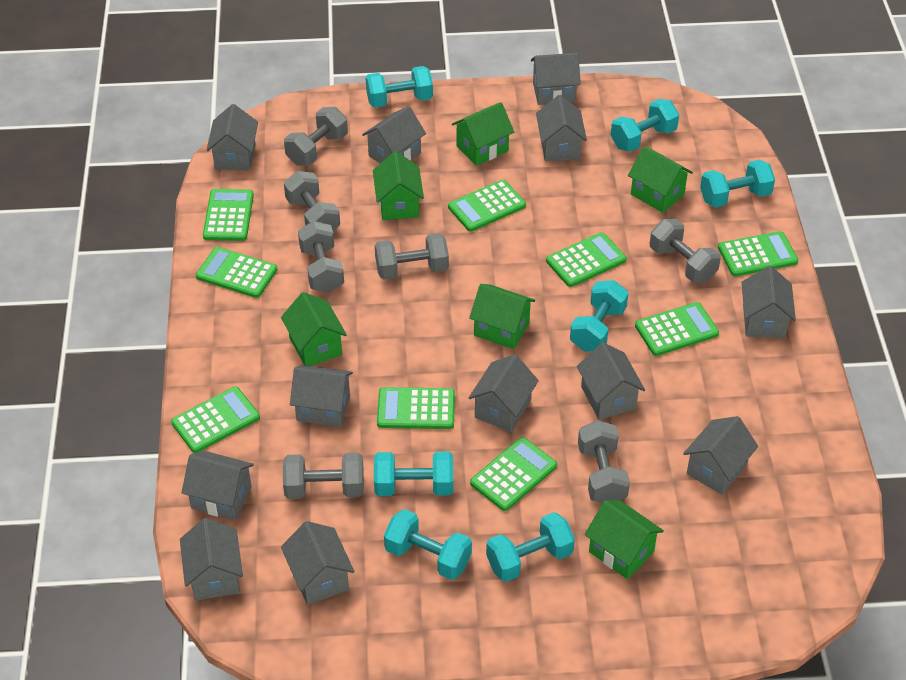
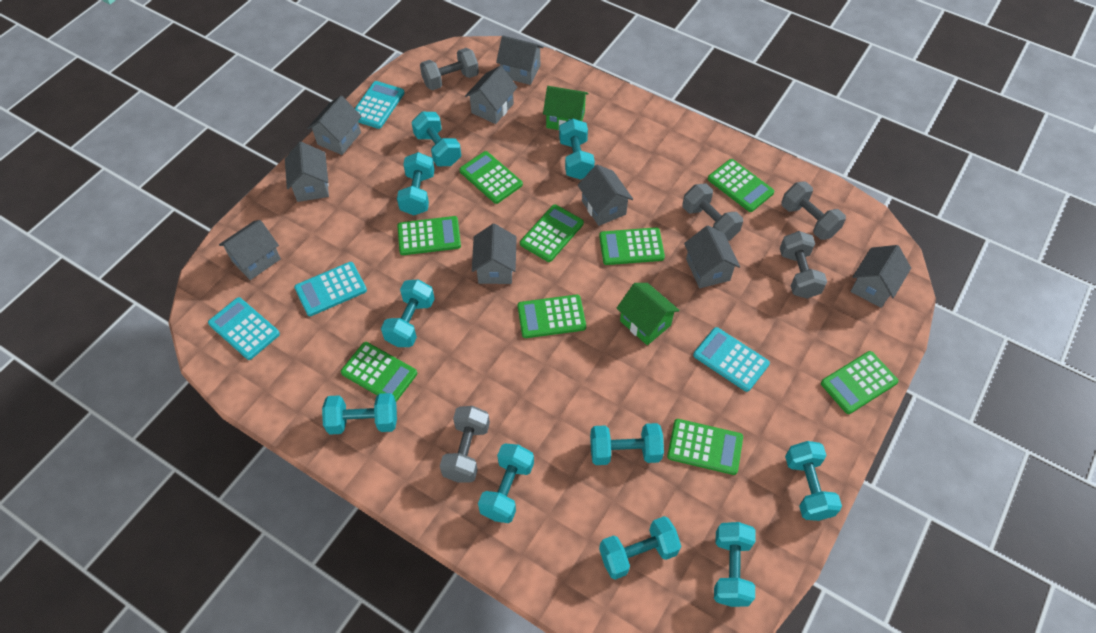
green house: 6 -> 2
grey dumbbell: 7 -> 5
grey house: 12 -> 9
turquoise calculator: 0 -> 4
turquoise dumbbell: 7 -> 10

